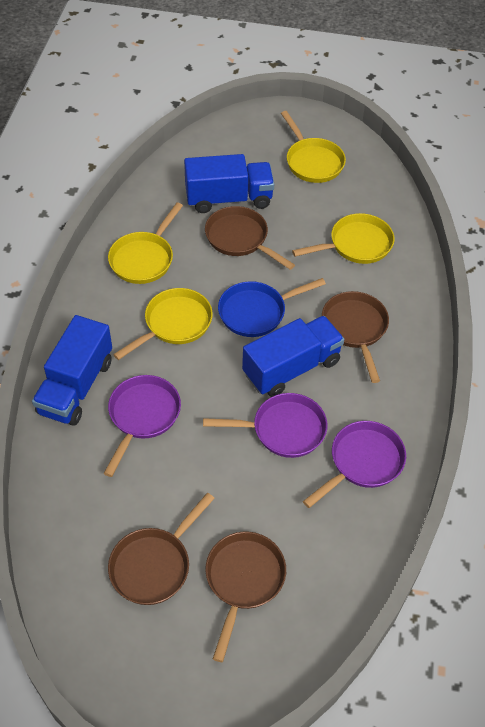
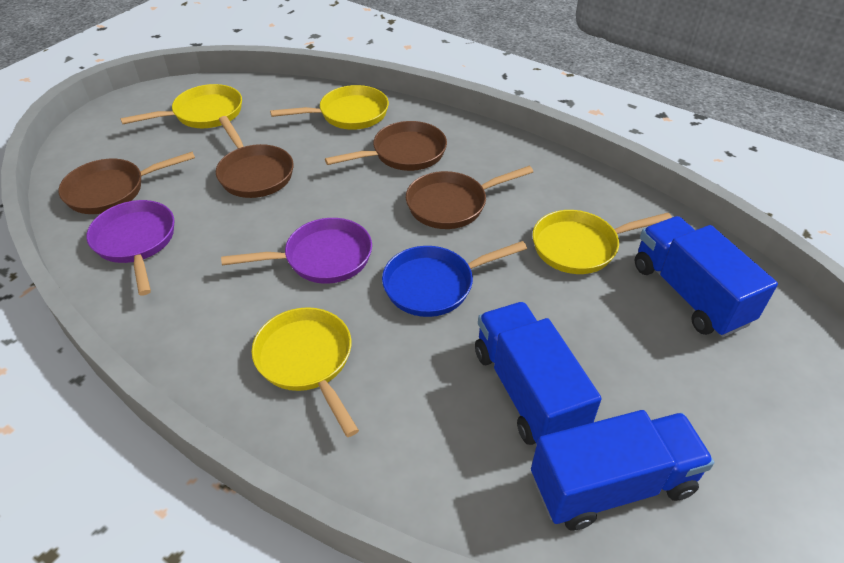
purple pan: 3 -> 2

